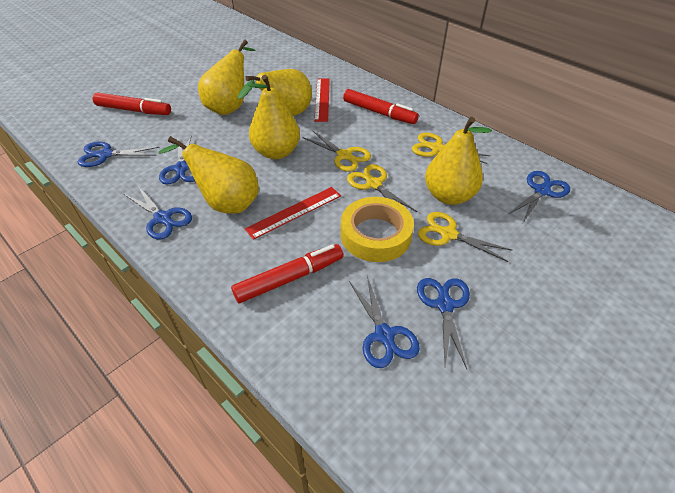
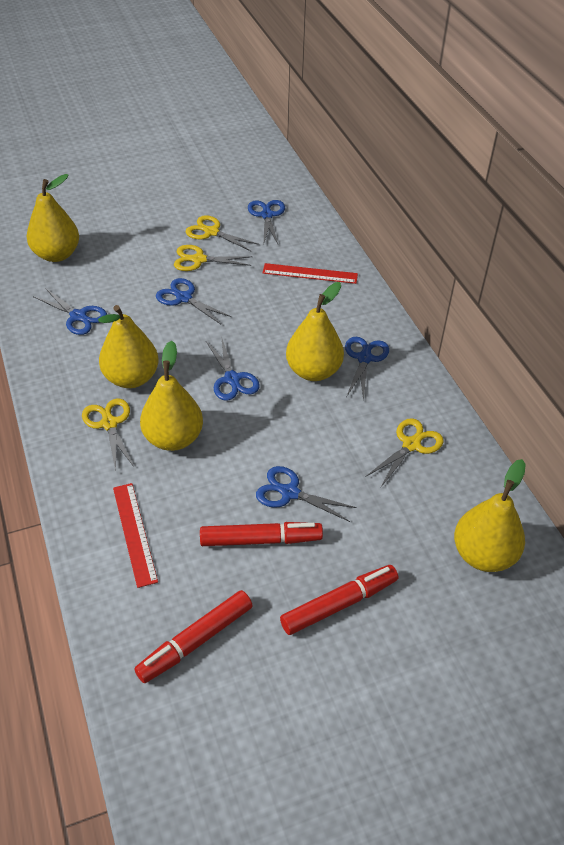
yellow tape: 1 -> 0

